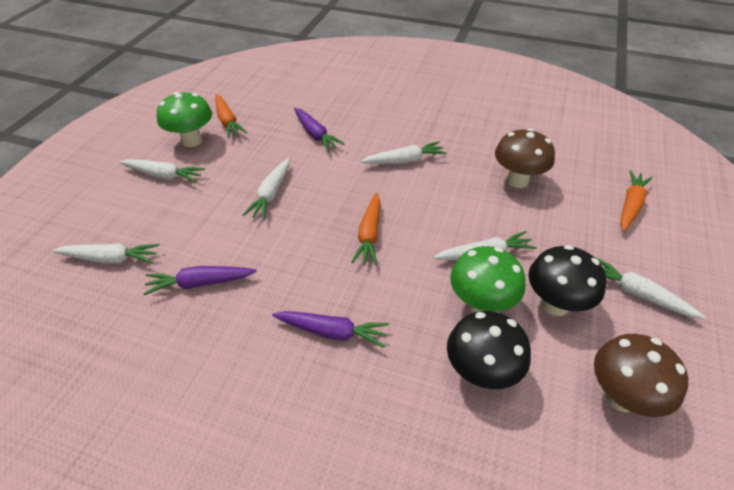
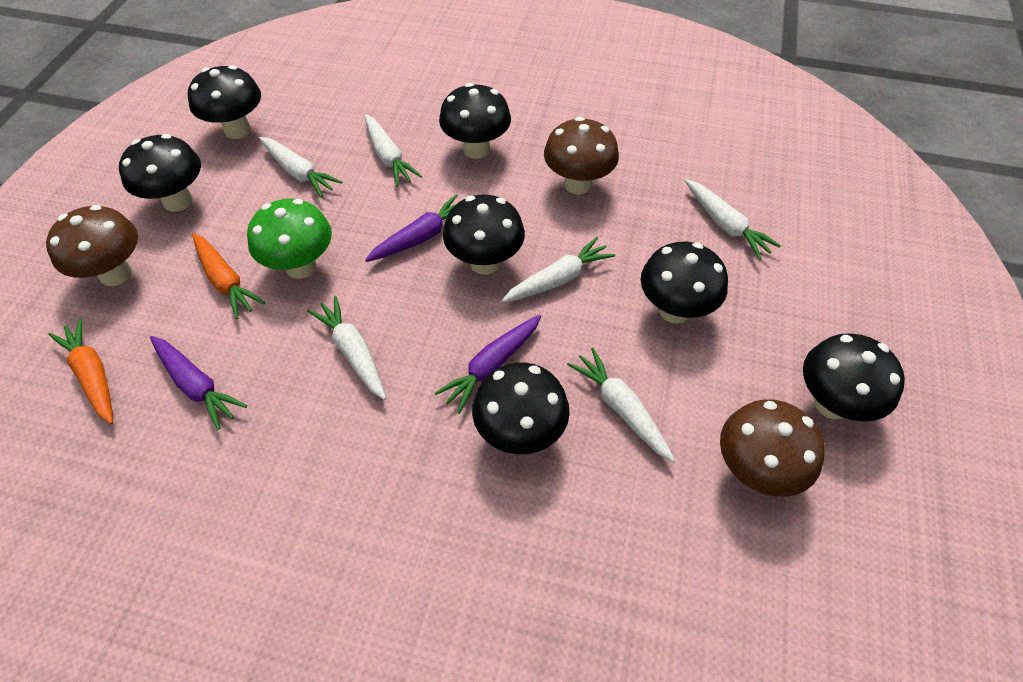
black mushroom: 2 -> 7
brown mushroom: 2 -> 3
green mushroom: 2 -> 1
orange carrot: 3 -> 2

